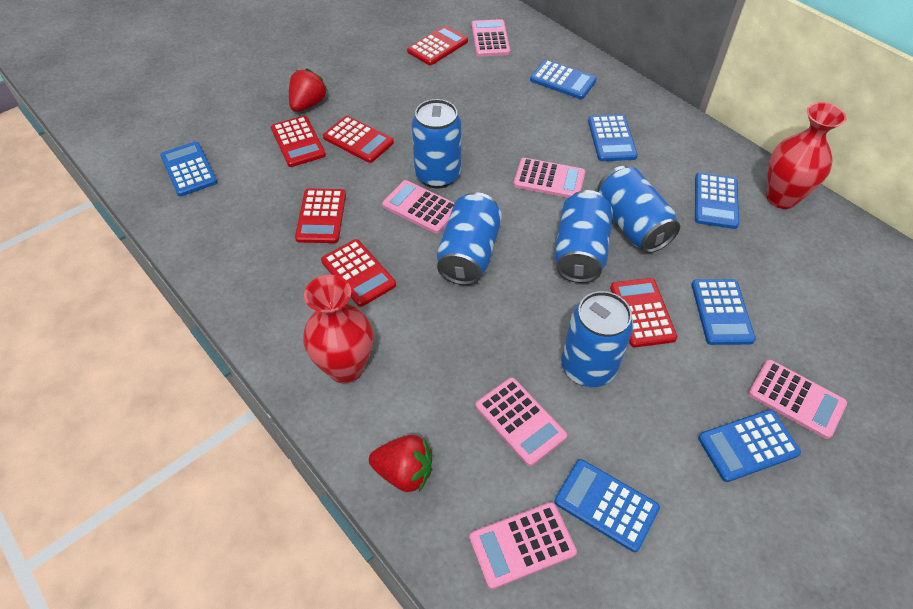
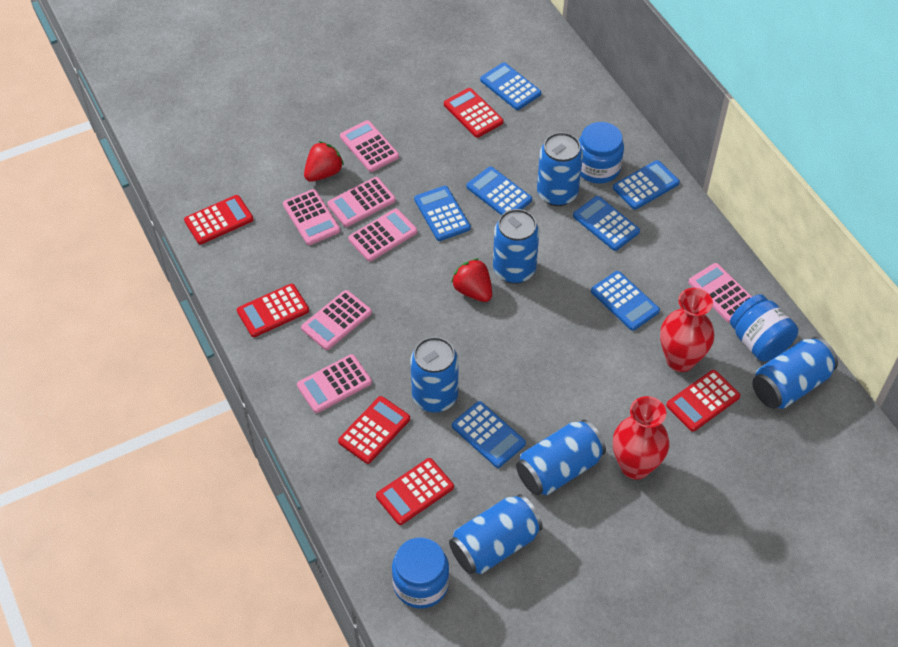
blue can: 5 -> 6
blue jar: 0 -> 3
pink calculator: 6 -> 7

